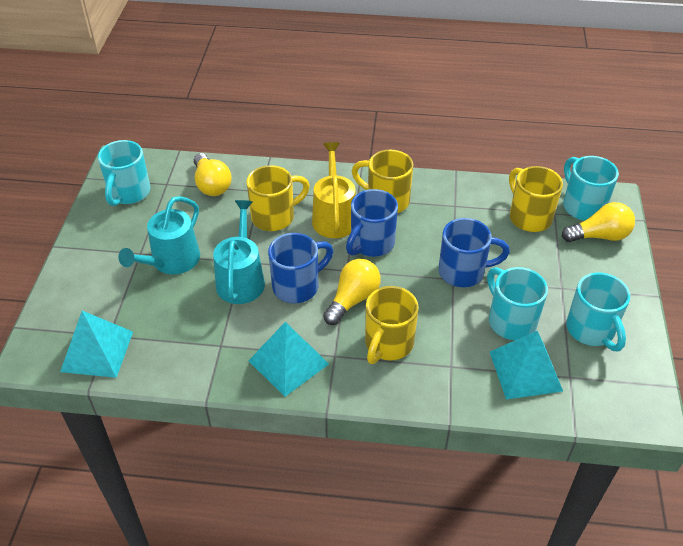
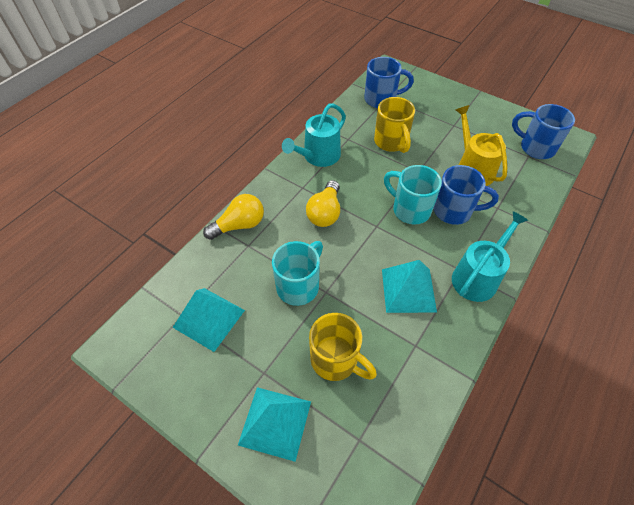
turquoise mug: 4 -> 2
yellow light bulb: 3 -> 2
yellow mug: 4 -> 2

